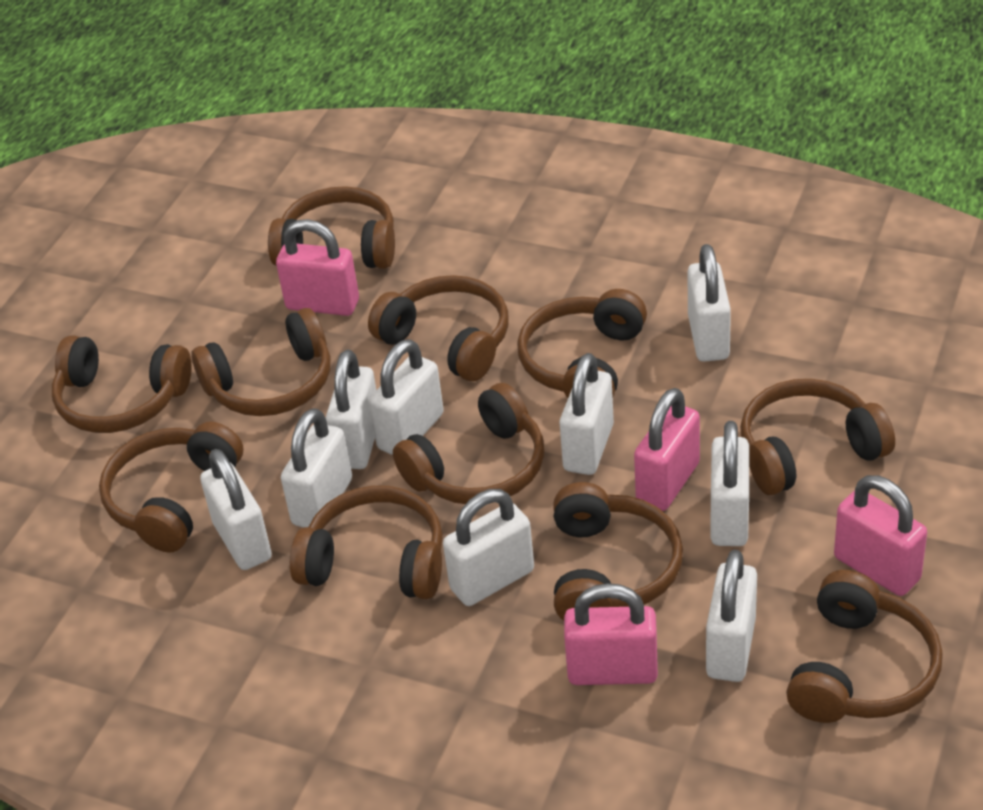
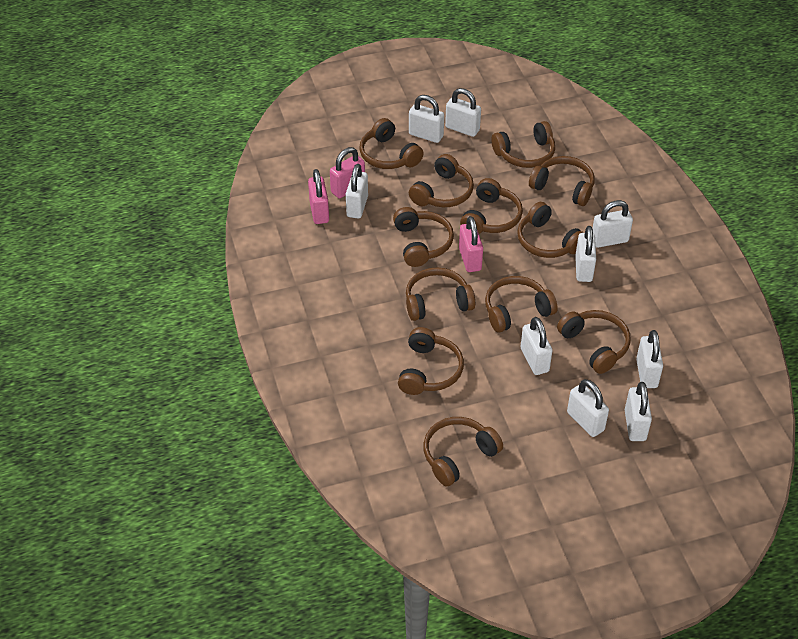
brown headphones: 11 -> 12
pink padlock: 4 -> 3

